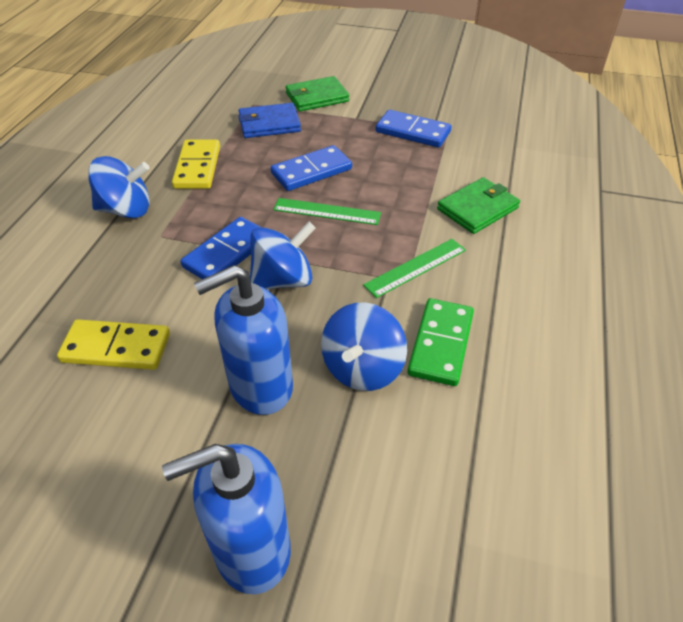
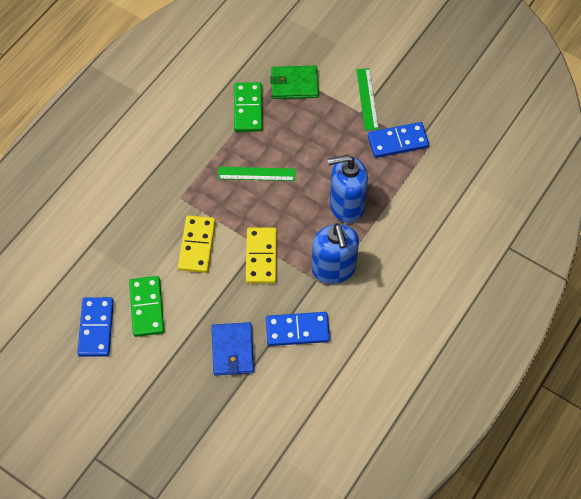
blue spinning top: 3 -> 0
green domino: 1 -> 2
green wallet: 2 -> 1

